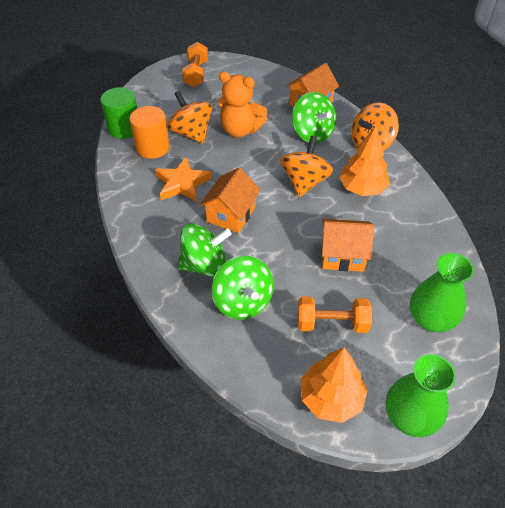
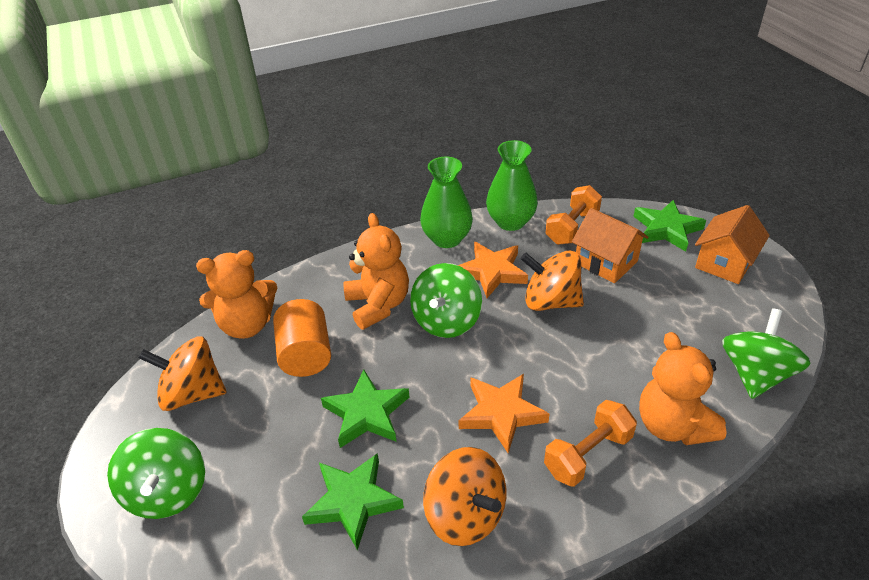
green cylinder: 1 -> 0
green star: 0 -> 3
orange house: 3 -> 2
orange star: 1 -> 2
orange teddy bear: 1 -> 3
orange tree: 2 -> 0

